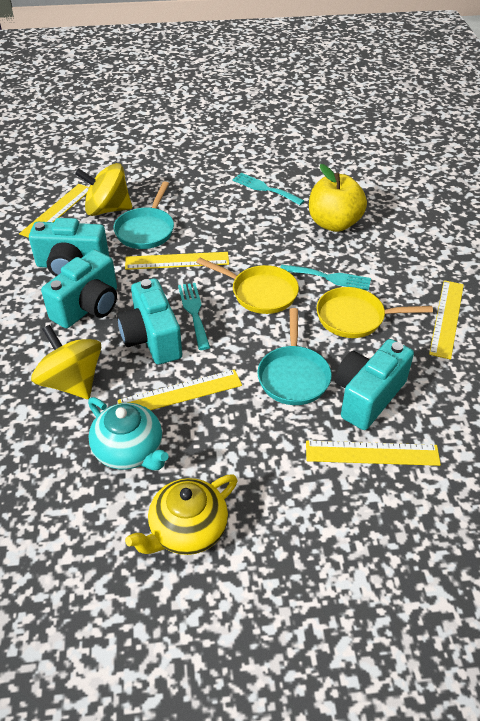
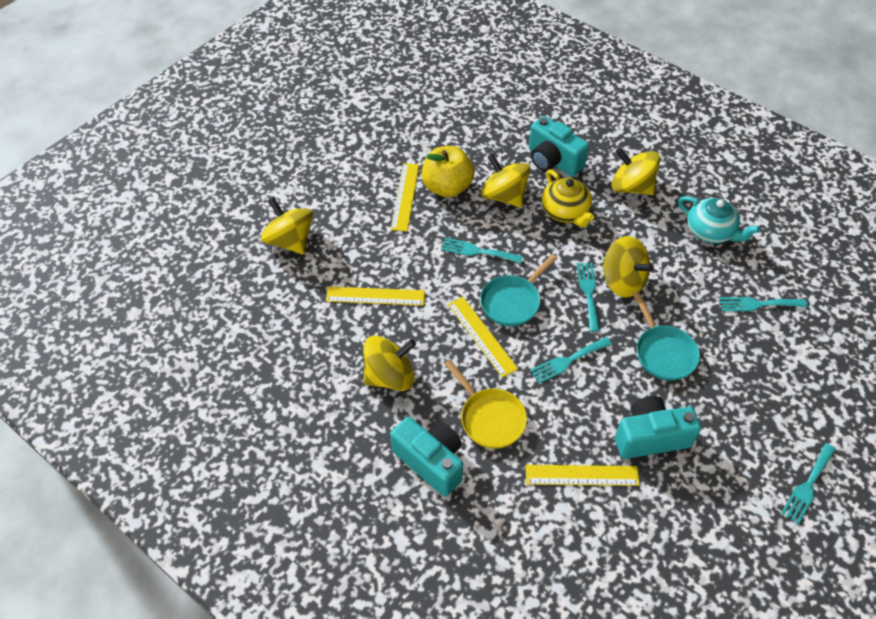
turquoise camera: 4 -> 3
turquoise fork: 3 -> 5
yellow pan: 2 -> 1
yellow ruler: 5 -> 4
yellow spinning top: 2 -> 5

